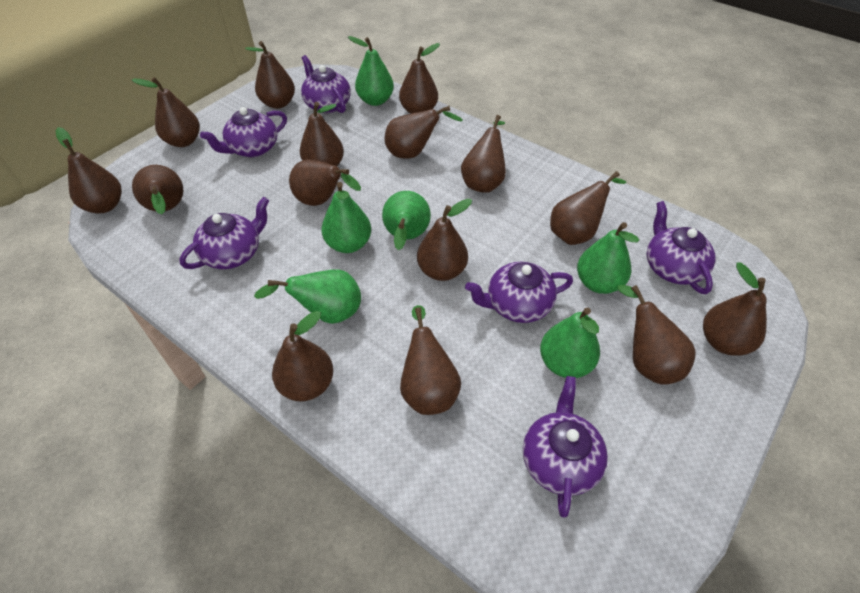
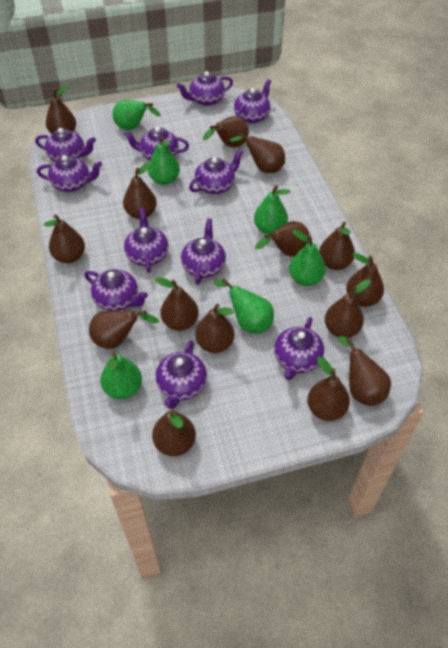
purple teapot: 6 -> 11

